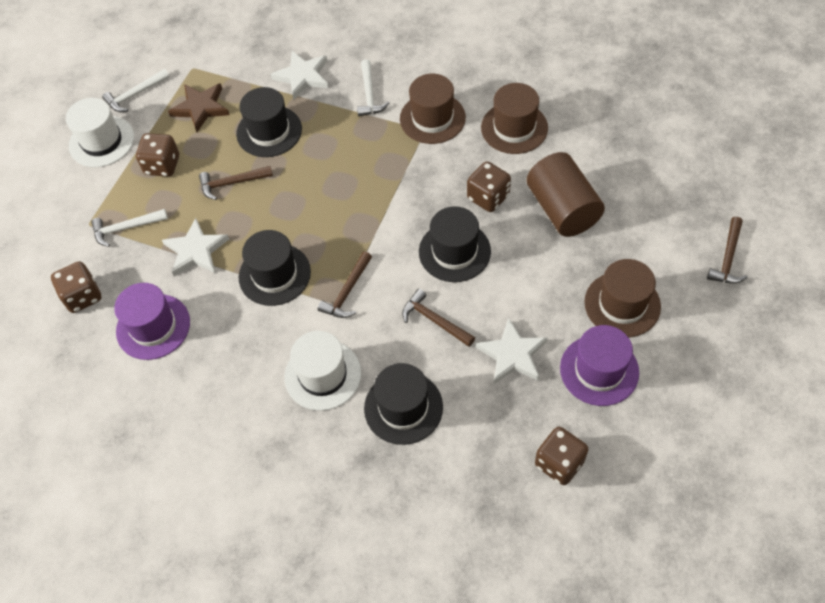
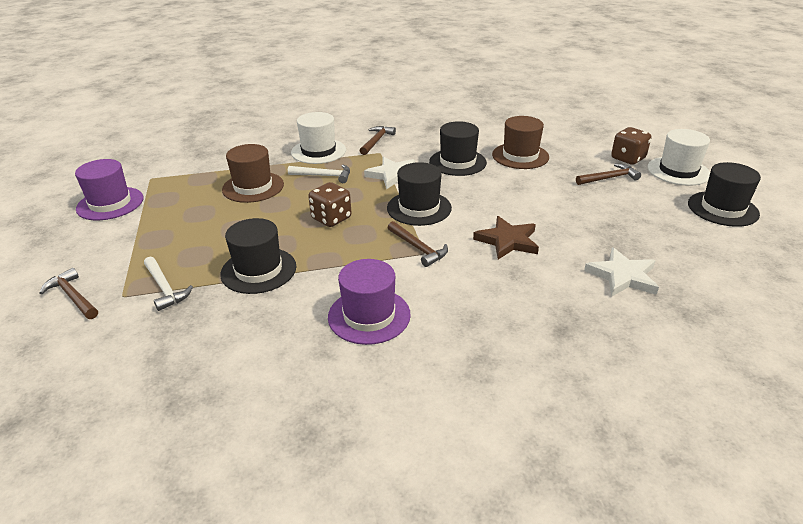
brown cylinder: 1 -> 0
brown dice: 4 -> 2
brown hat: 3 -> 2
white hammer: 3 -> 2
white star: 3 -> 2

